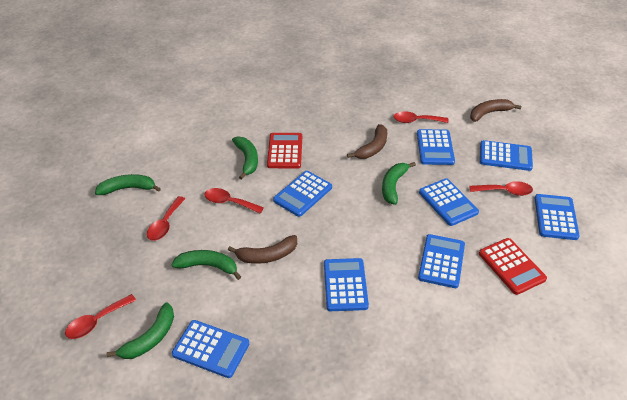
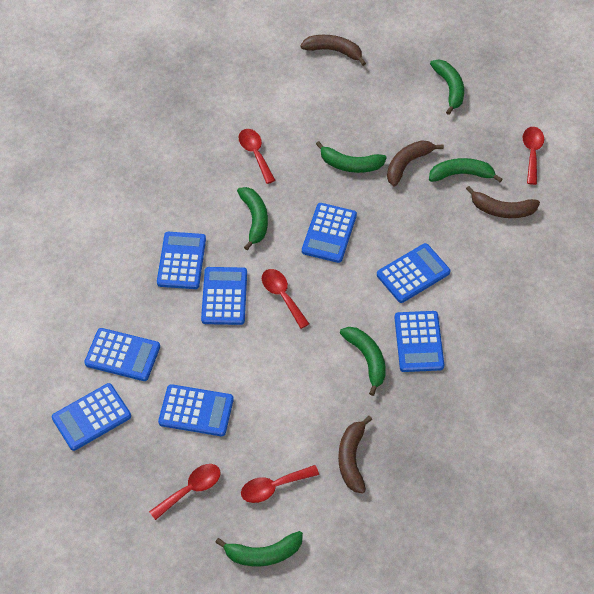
brown banana: 3 -> 4
green banana: 5 -> 6
red calculator: 2 -> 0

